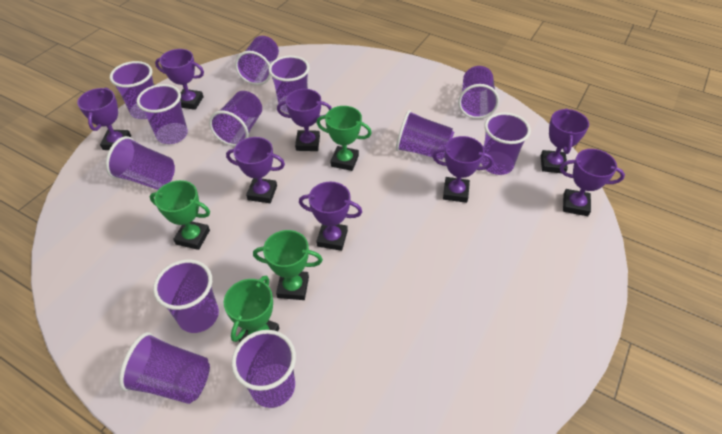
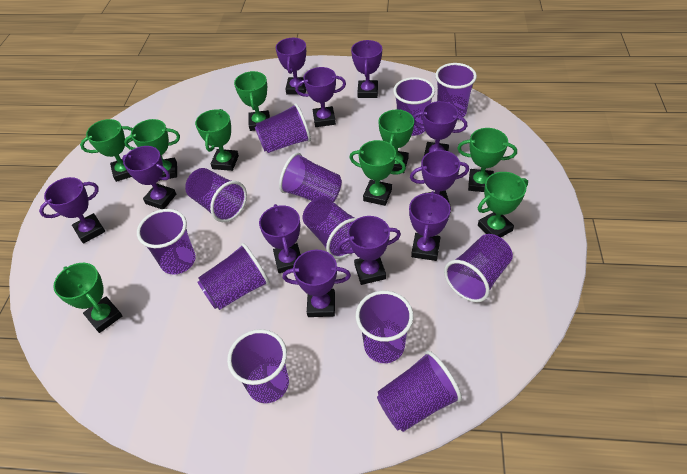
green trophy: 4 -> 9
purple trophy: 8 -> 11

